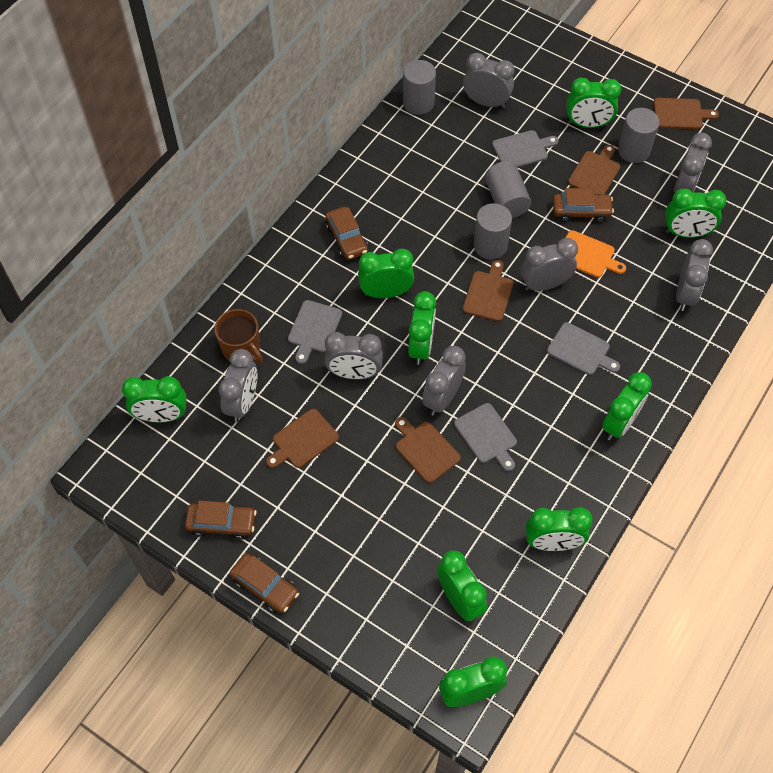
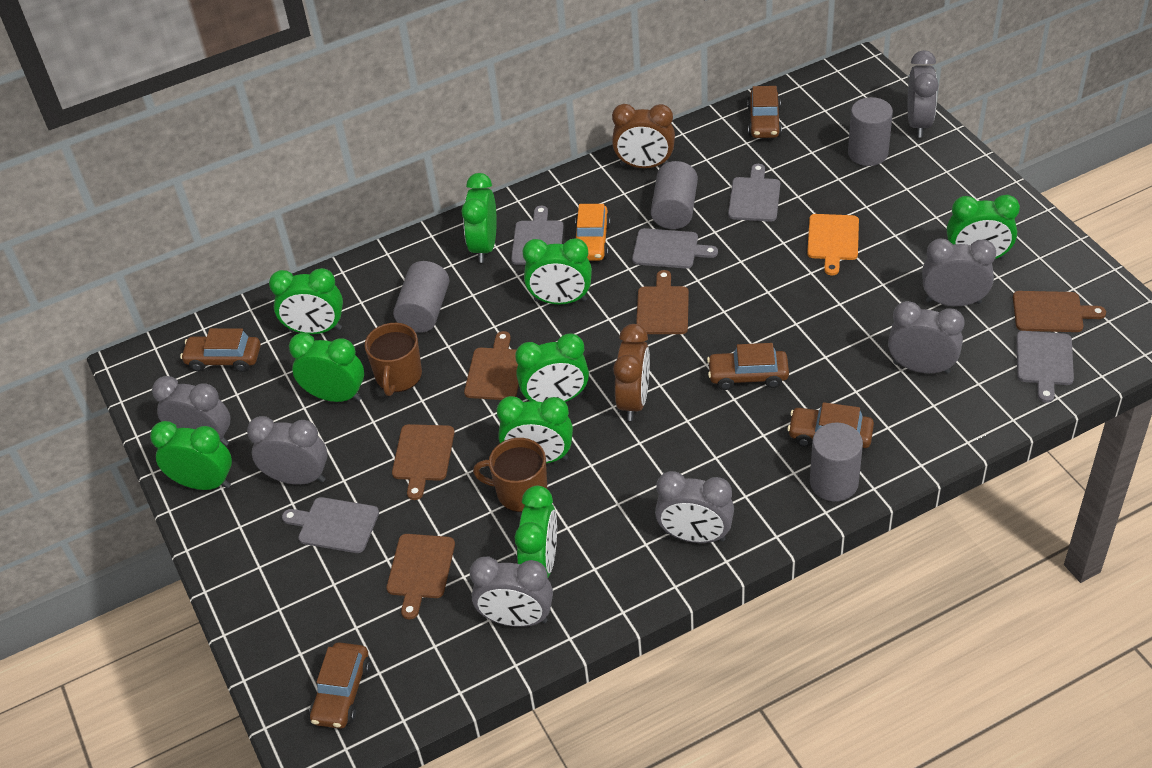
brown car: 4 -> 5
brown clock: 0 -> 2
brown mug: 1 -> 2
grey cutting board: 4 -> 5
orange car: 0 -> 1

